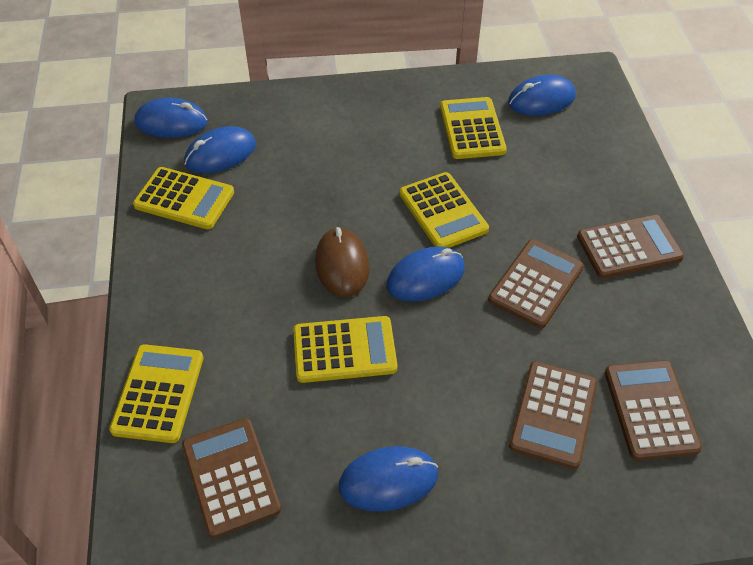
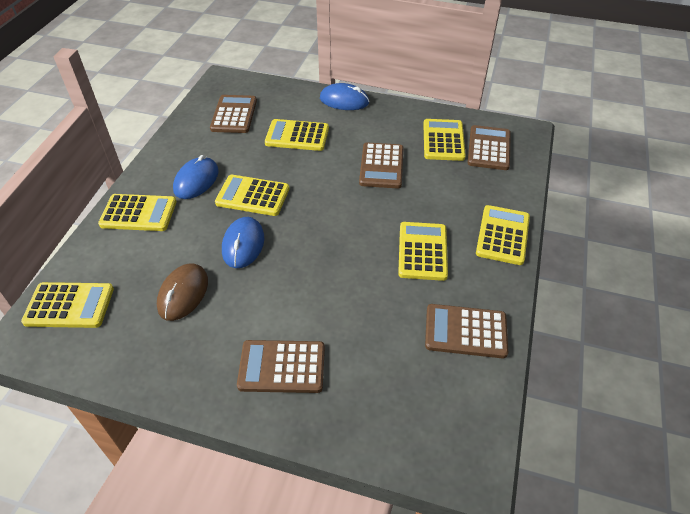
blue mouse: 5 -> 3
yellow calculator: 5 -> 7

